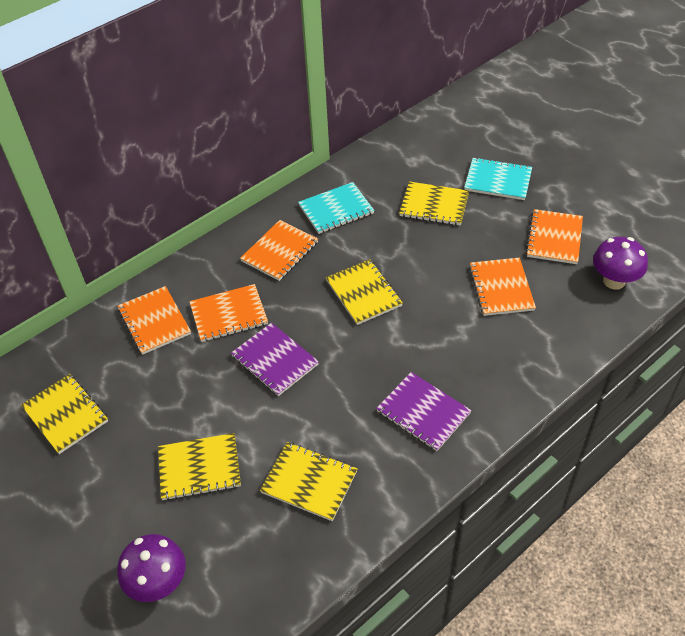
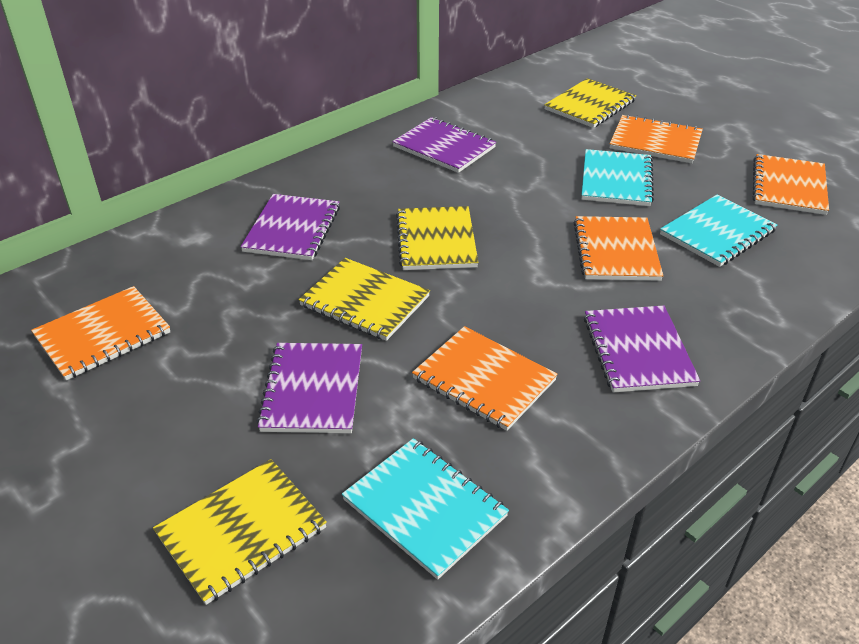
purple mushroom: 2 -> 0
purple notebook: 2 -> 4
turquoise notebook: 2 -> 3
yellow notebook: 5 -> 4

